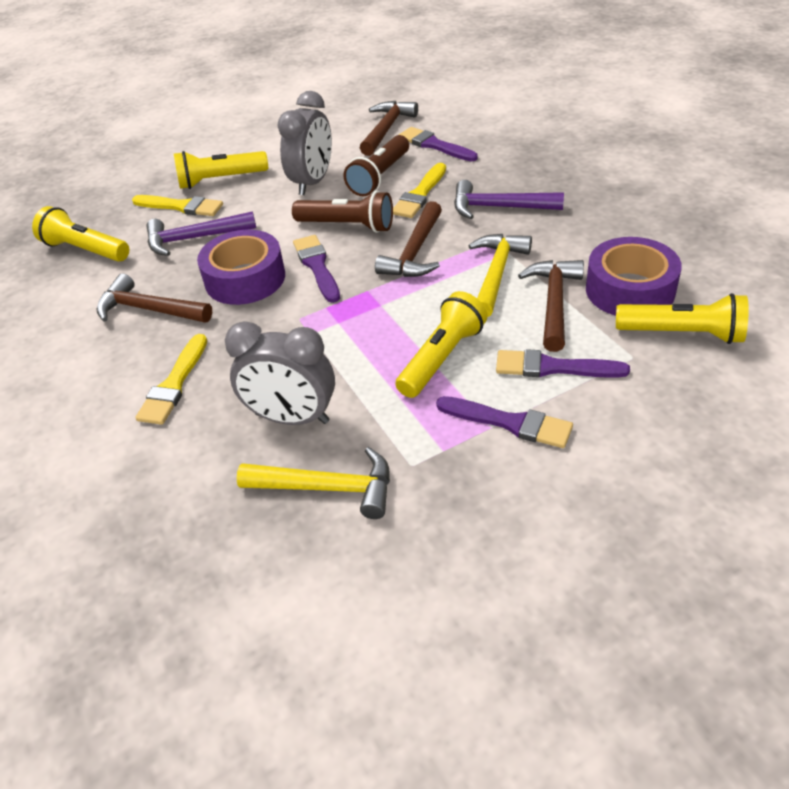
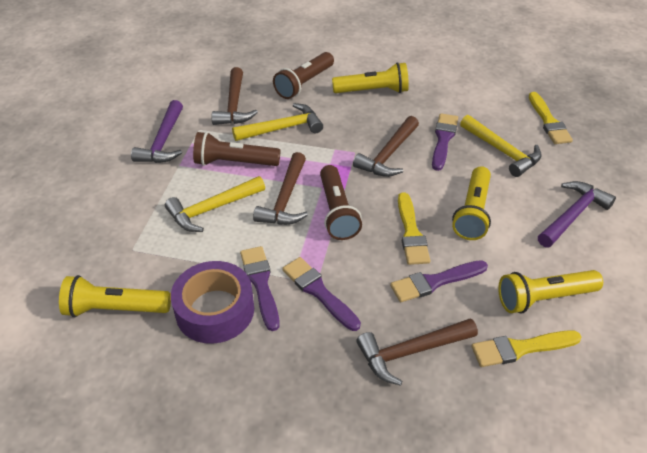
brown flashlight: 2 -> 3
grey clock: 2 -> 0
purple tape: 2 -> 1
yellow hammer: 2 -> 3

